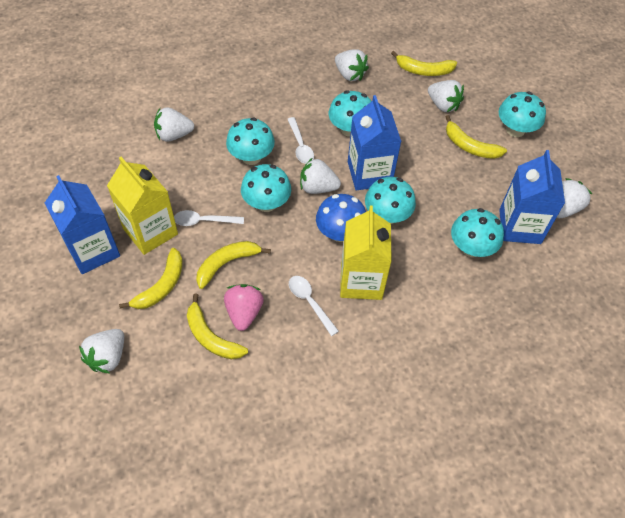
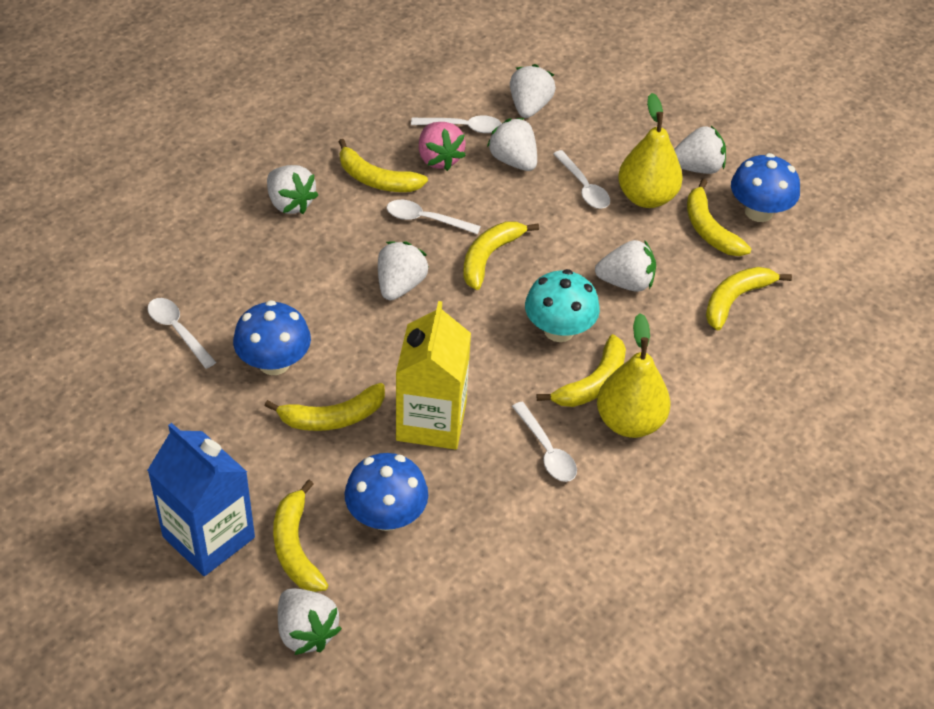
blue carton: 3 -> 1
blue mushroom: 1 -> 3
turquoise mushroom: 6 -> 1
white spoon: 3 -> 5
white strawberry: 6 -> 7
yellow banana: 5 -> 7
yellow carton: 2 -> 1
yellow pear: 0 -> 2

